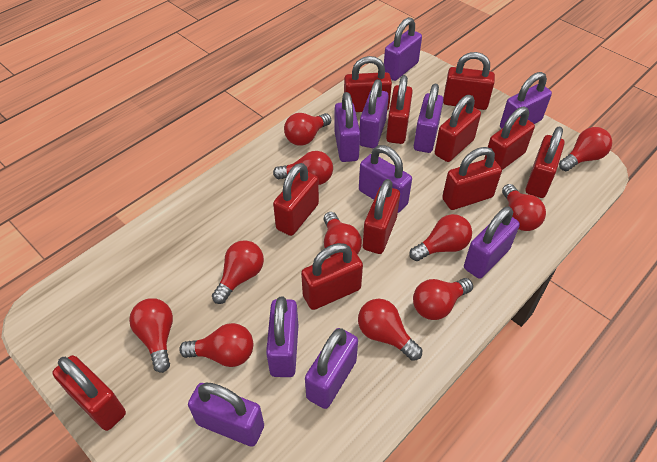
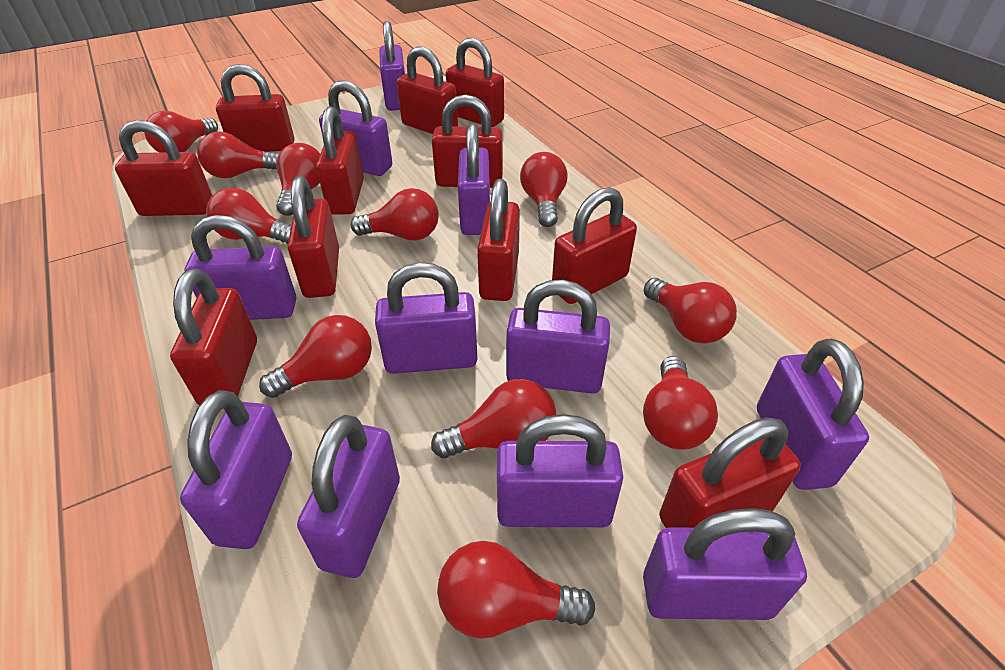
purple padlock: 10 -> 11

